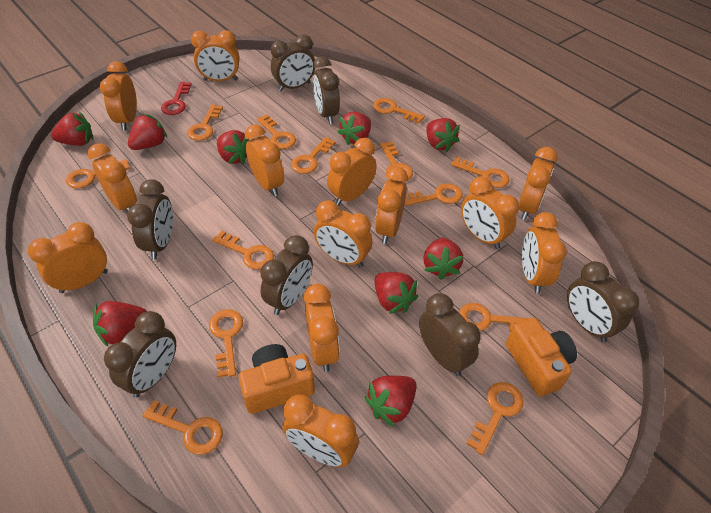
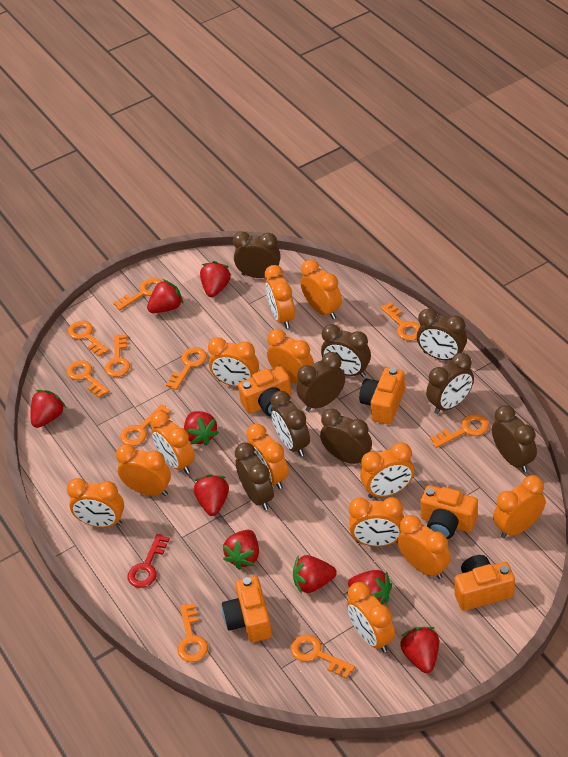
brown clock: 7 -> 9
orange camera: 2 -> 5
orange key: 13 -> 10

